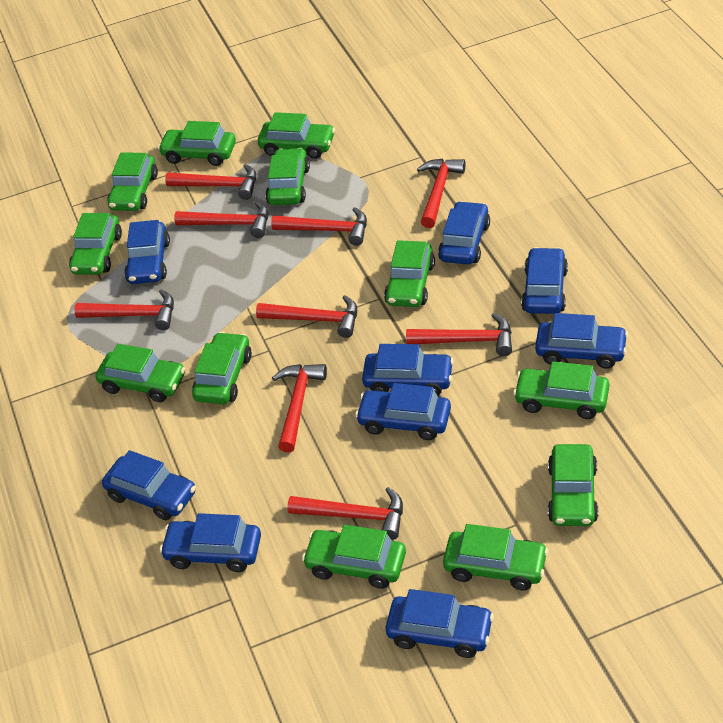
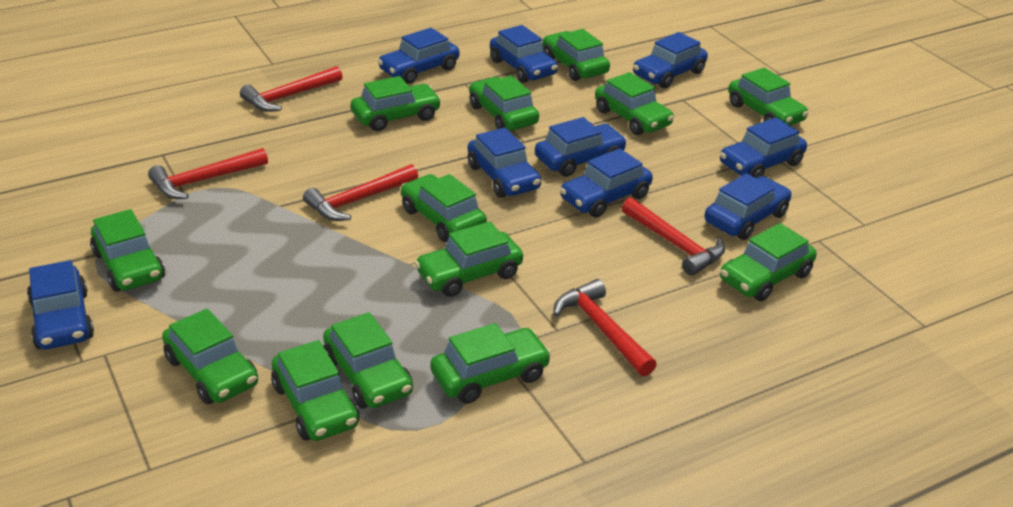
green car: 12 -> 13
red hammer: 9 -> 5

